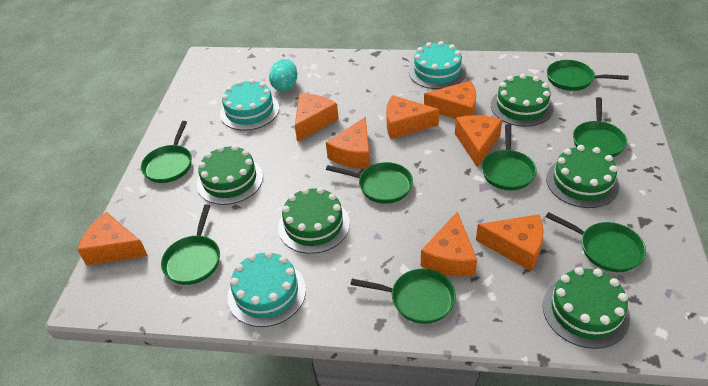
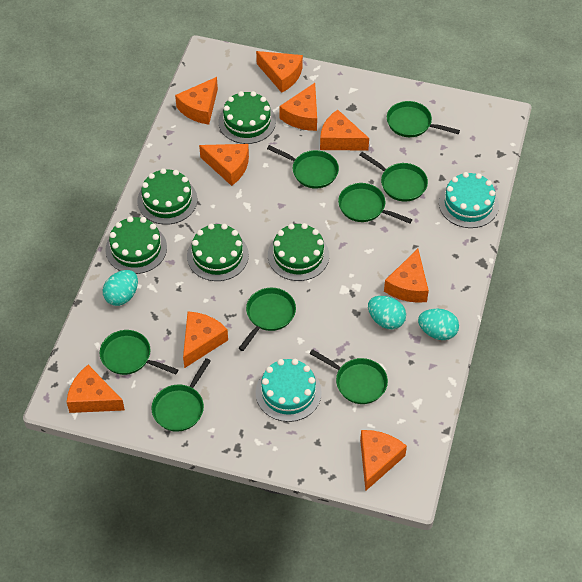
orange cheese: 8 -> 9
turquoise cake: 3 -> 2
turquoise egg: 1 -> 3

